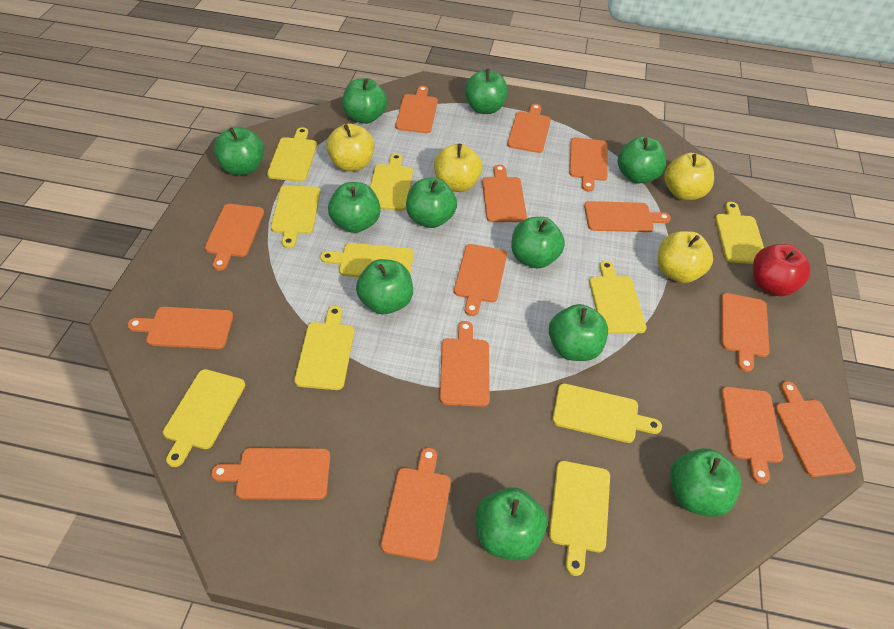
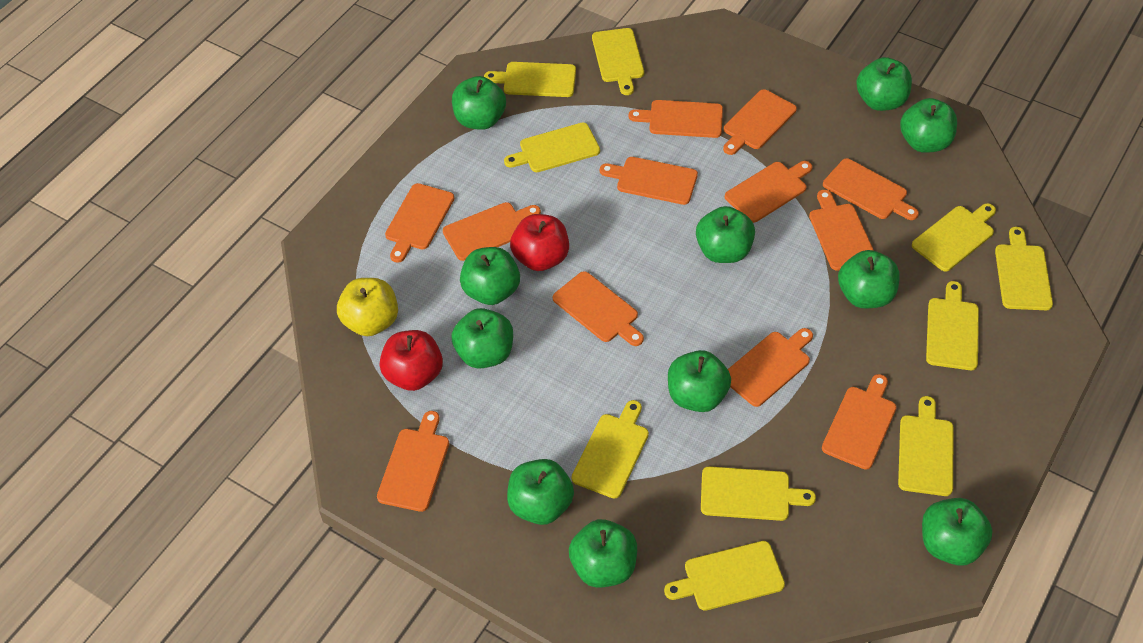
orange cutting board: 14 -> 12
red apple: 1 -> 2
yellow apple: 4 -> 1

